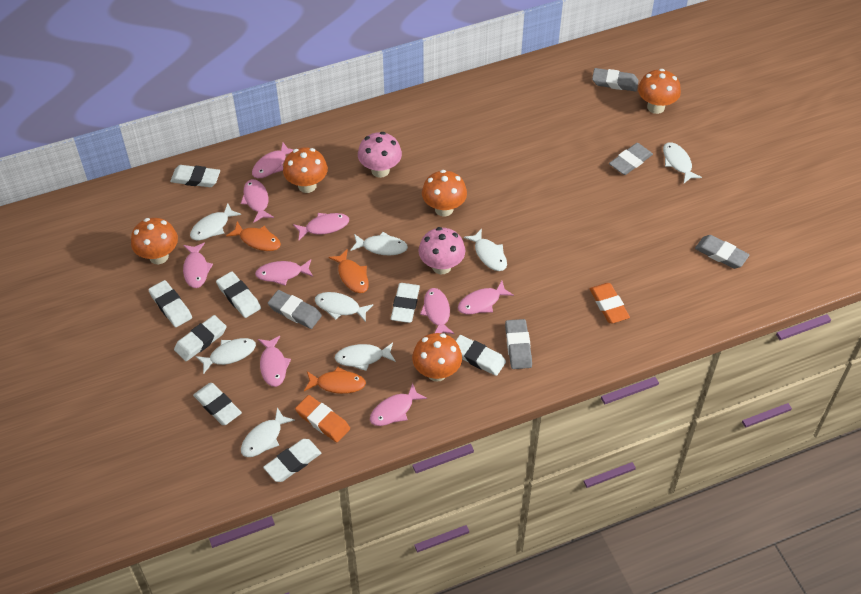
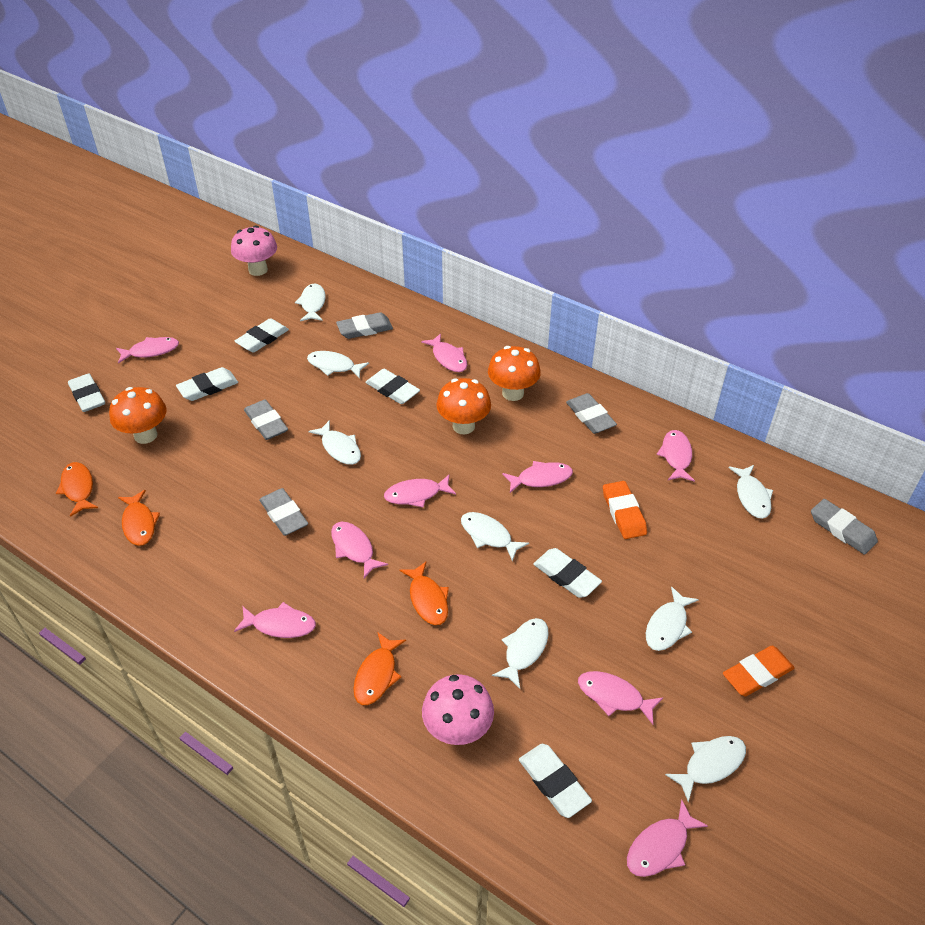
orange fish: 3 -> 4
orange mushroom: 5 -> 3
white eraser: 8 -> 6

